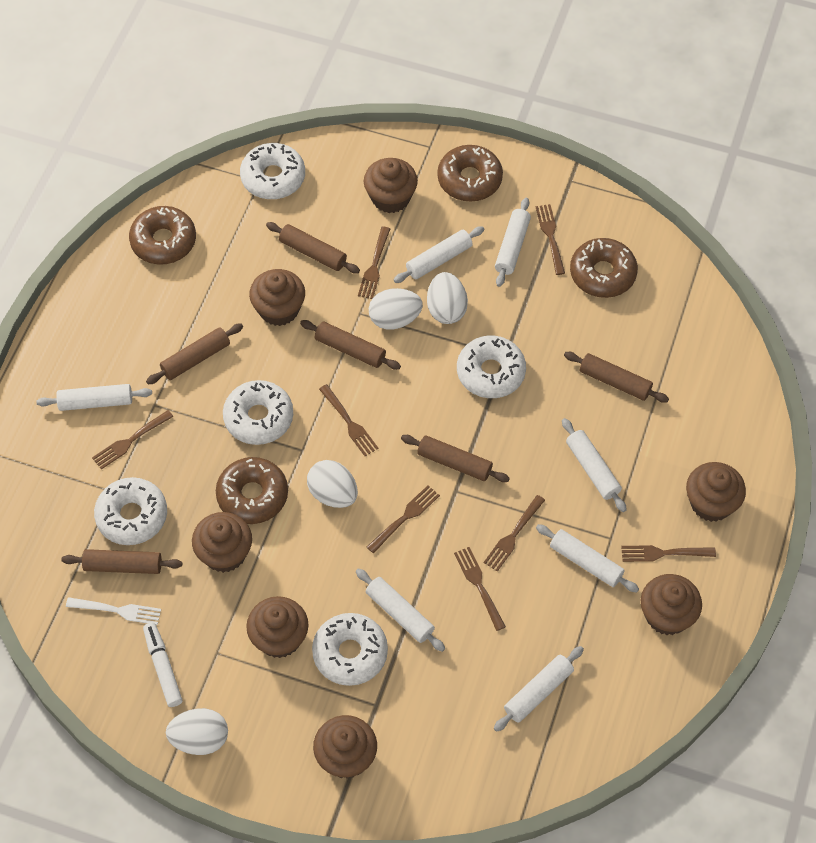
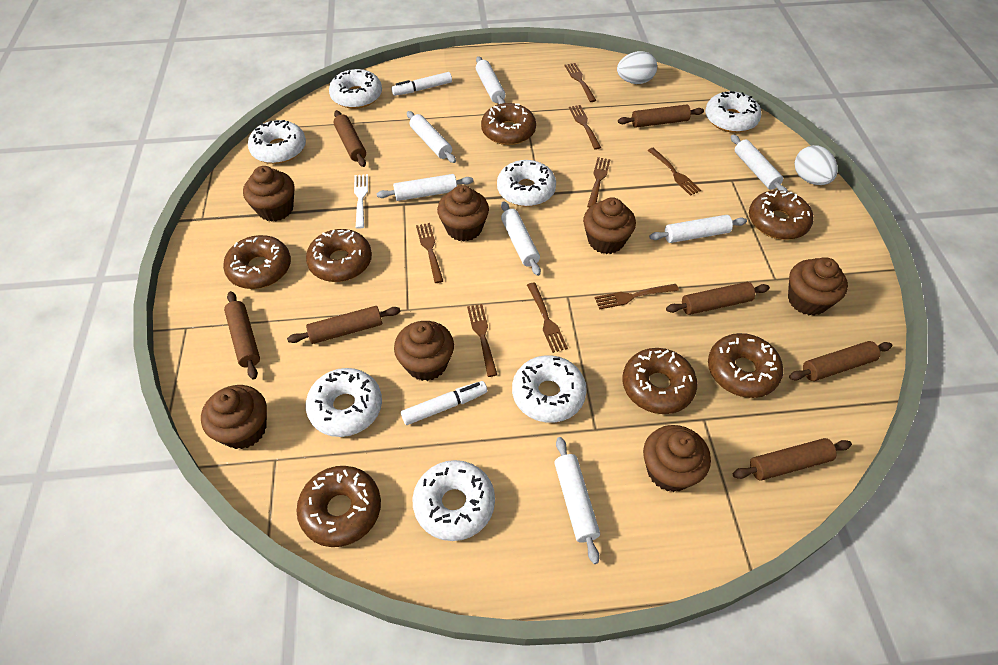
brown donut: 4 -> 7
brown rolling pin: 6 -> 7
white donut: 5 -> 7
white egg: 4 -> 2
white marker: 1 -> 2

